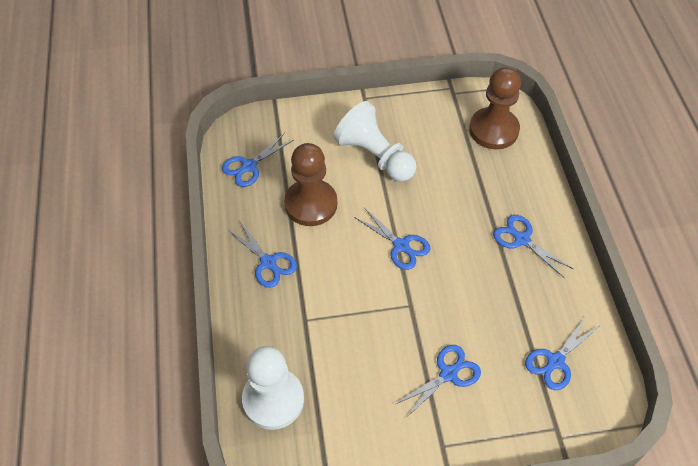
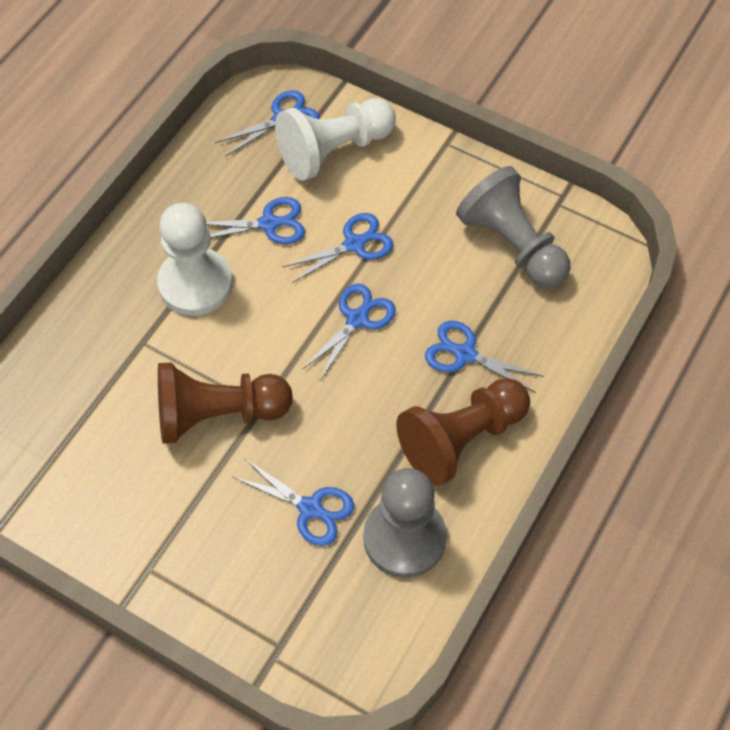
grey pawn: 0 -> 2

